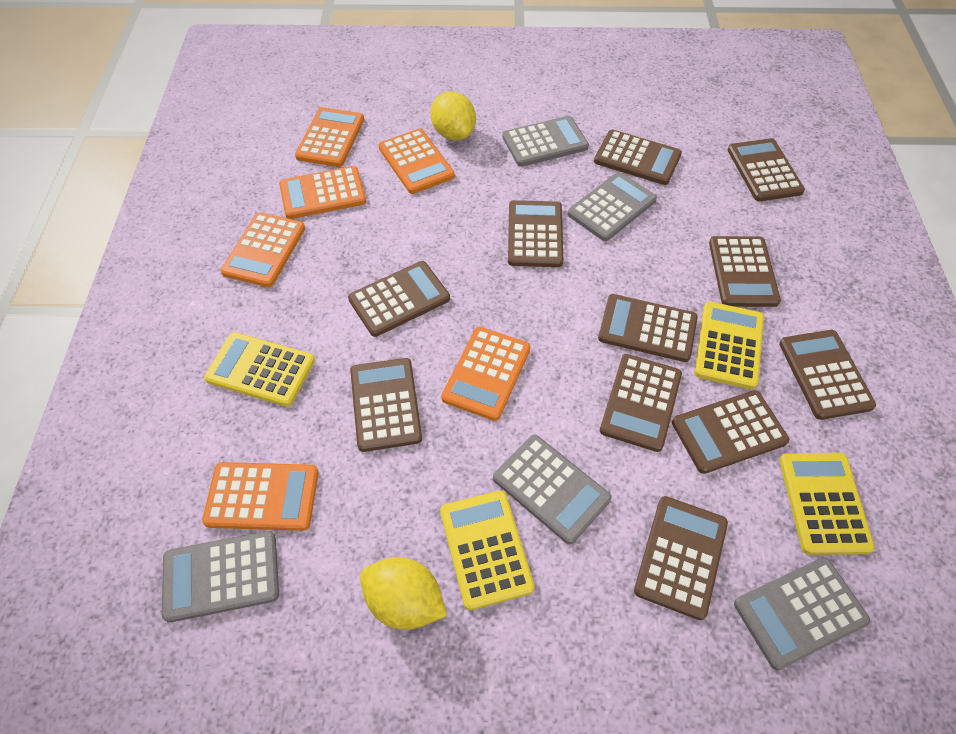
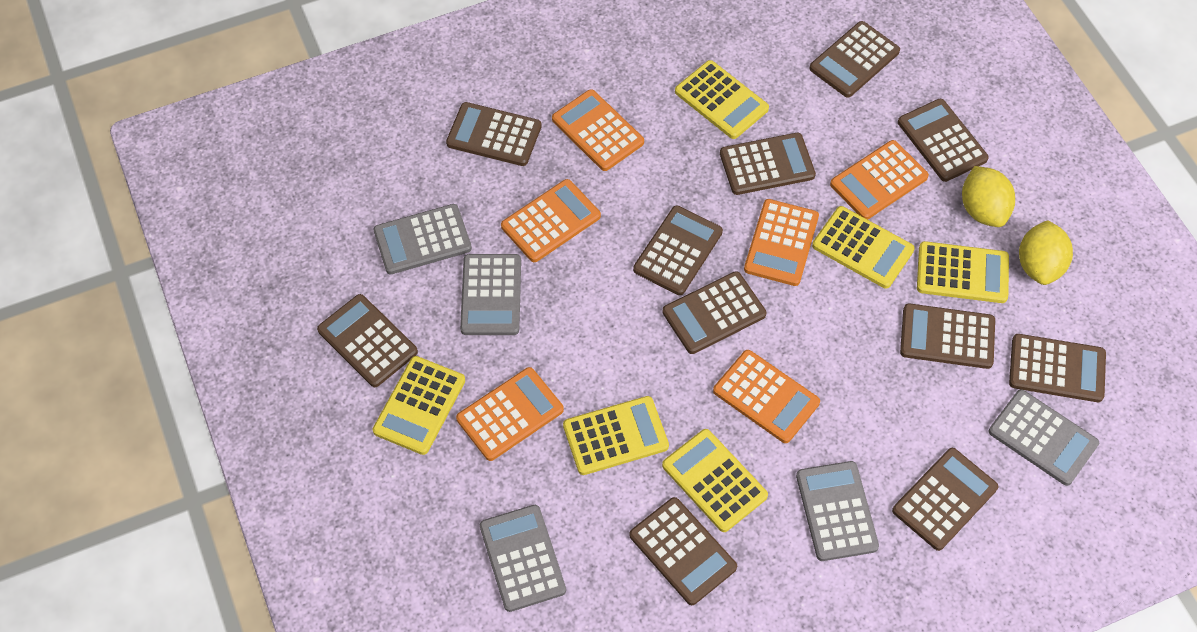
yellow calculator: 4 -> 6

